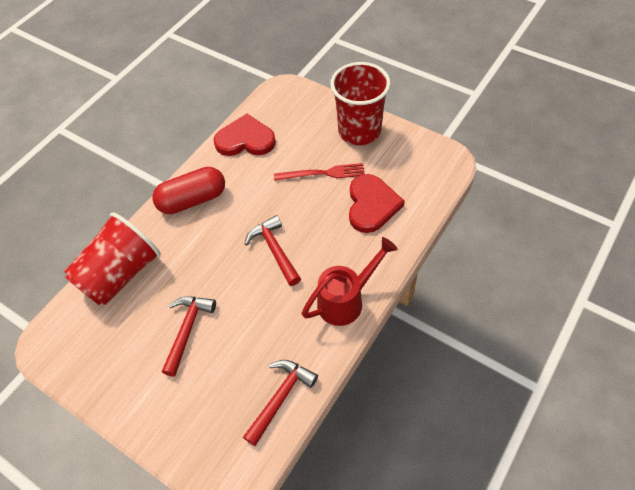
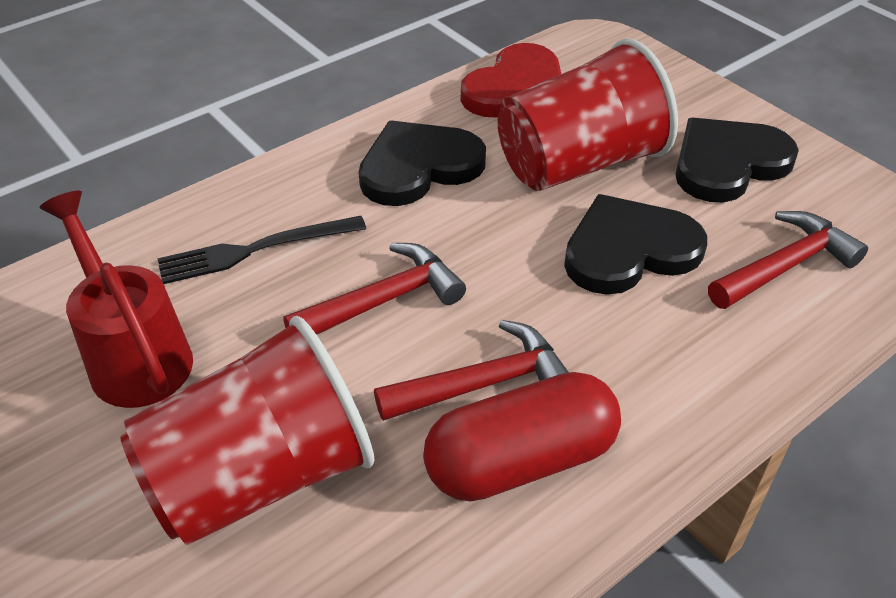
black fork: 0 -> 1
black heart: 0 -> 3
red fork: 1 -> 0
red heart: 2 -> 1

